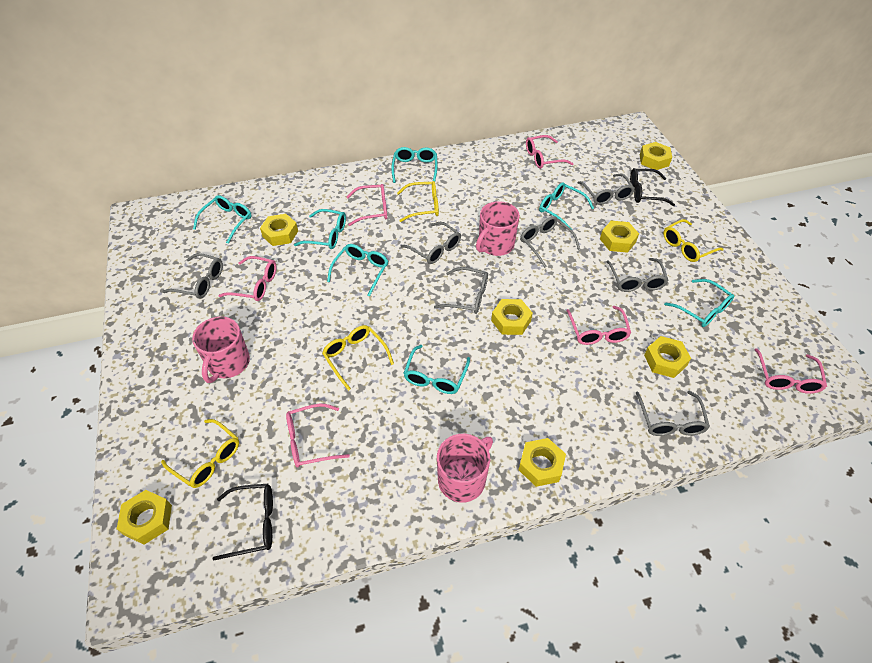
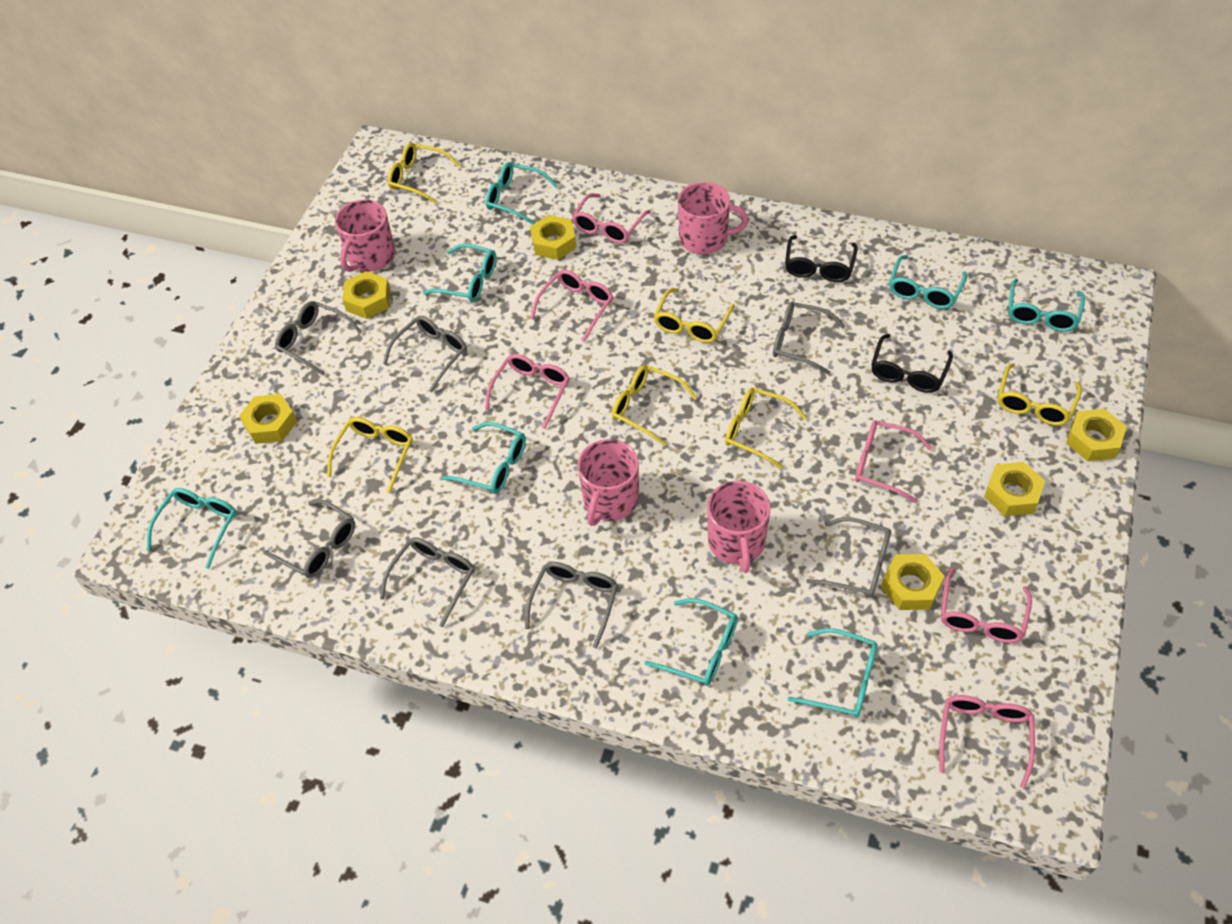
pink mug: 3 -> 4
turquoise glasses: 7 -> 8
yellow glasses: 4 -> 6
yellow nut: 7 -> 6

